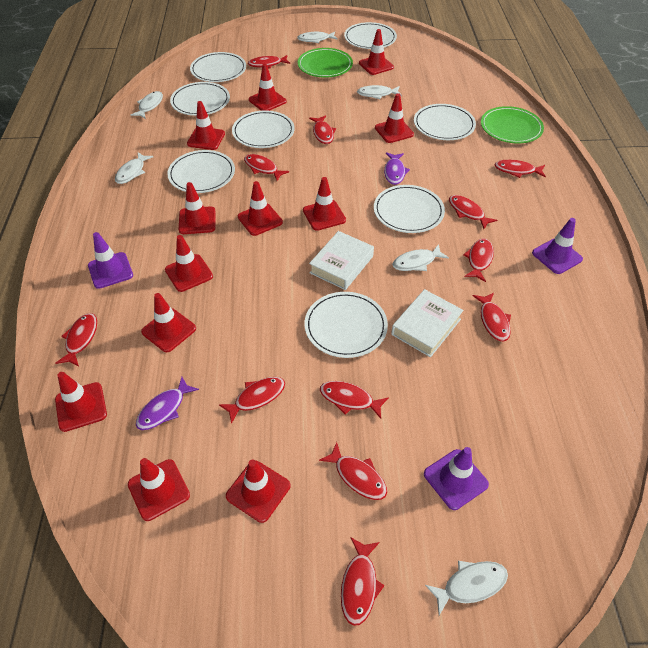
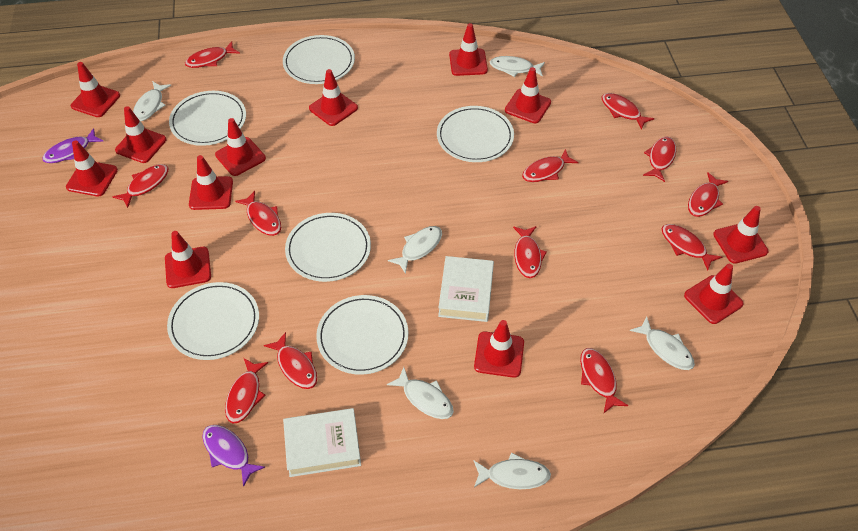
green plate: 2 -> 0
purple traffic cone: 3 -> 0
white plate: 8 -> 6

